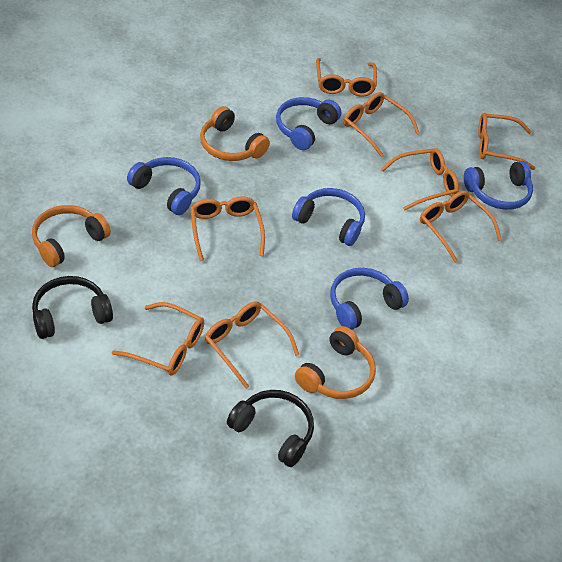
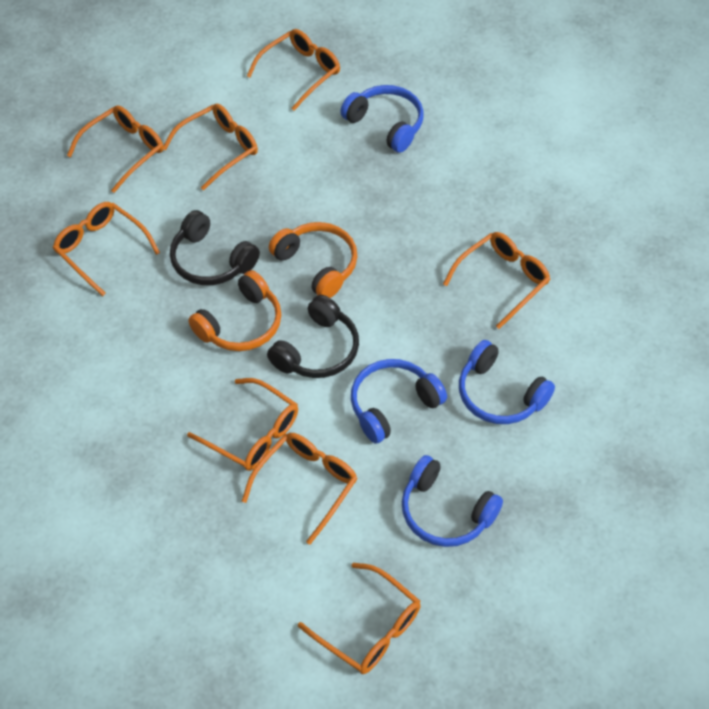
blue headphones: 5 -> 4
orange headphones: 3 -> 2

